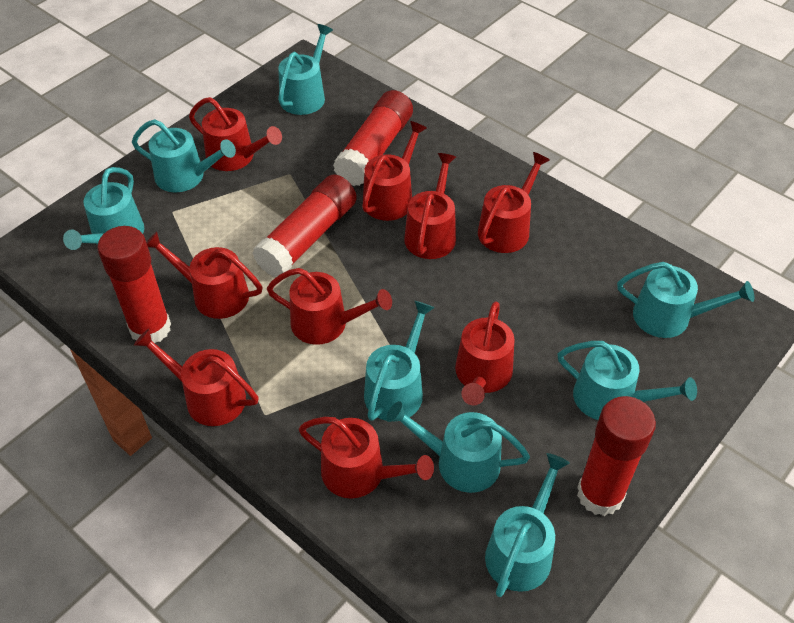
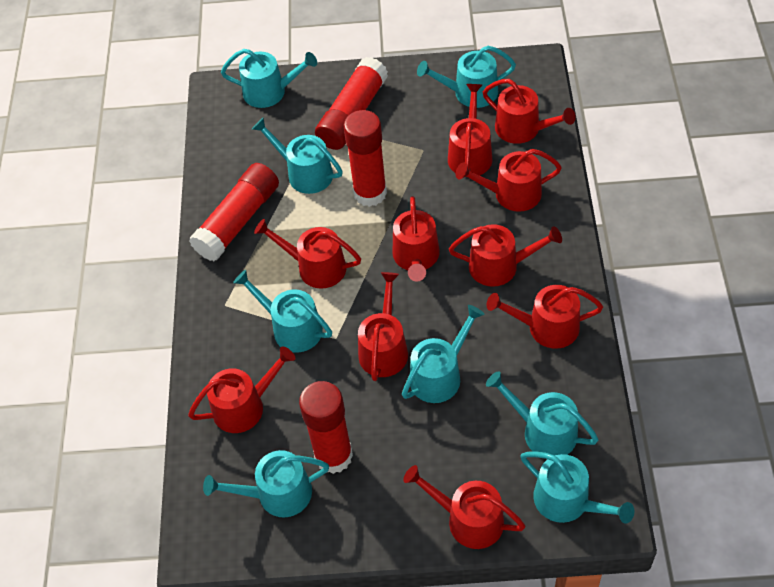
red watering can: 9 -> 10

